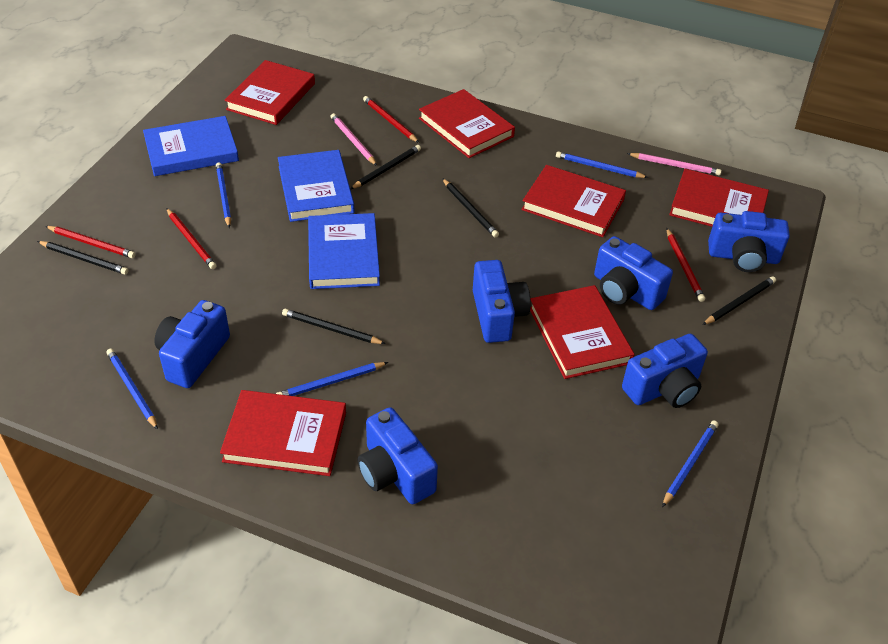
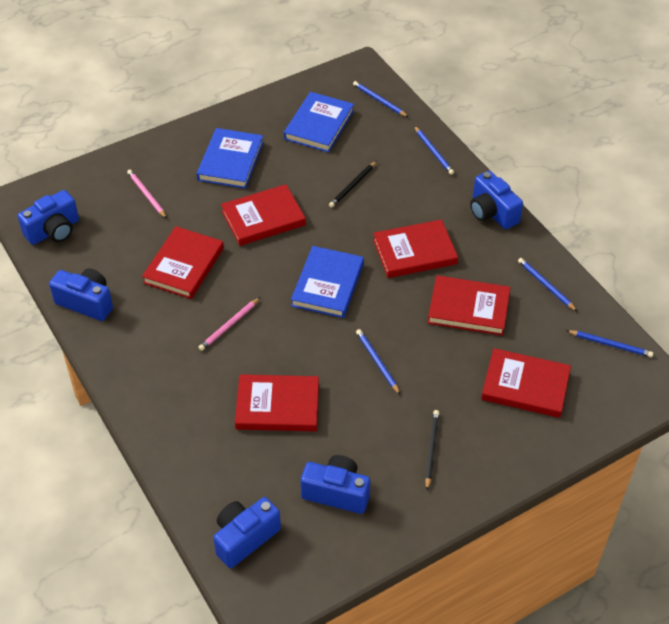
black pencil: 5 -> 2
blue camera: 6 -> 5
red pencil: 4 -> 0

